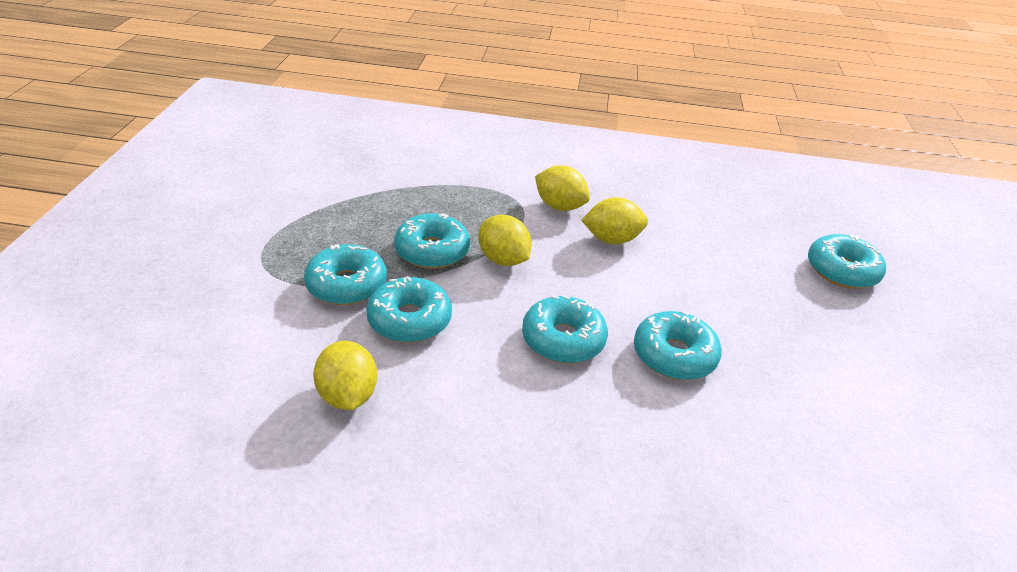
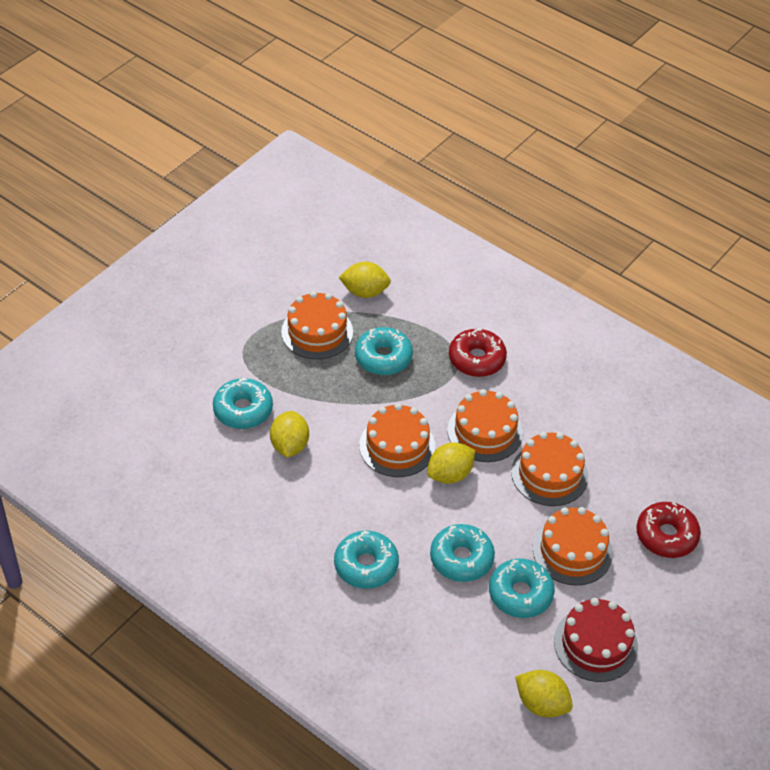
orange cake: 0 -> 5
red cake: 0 -> 1
red donut: 0 -> 2
turquoise donut: 6 -> 5

